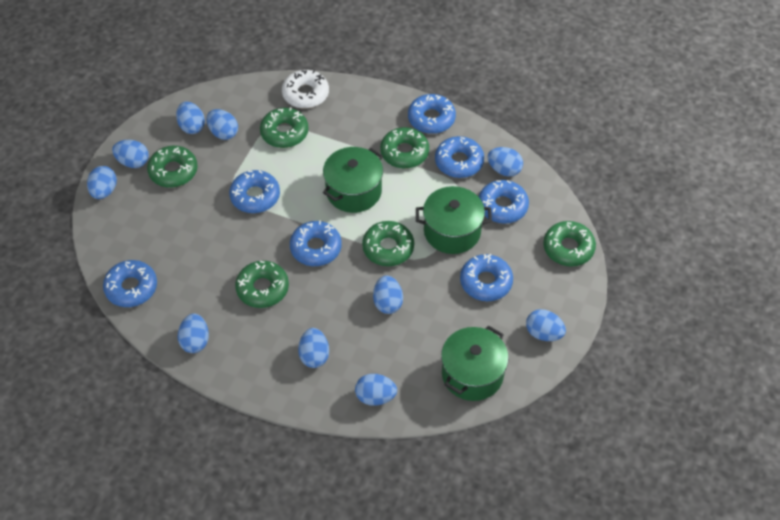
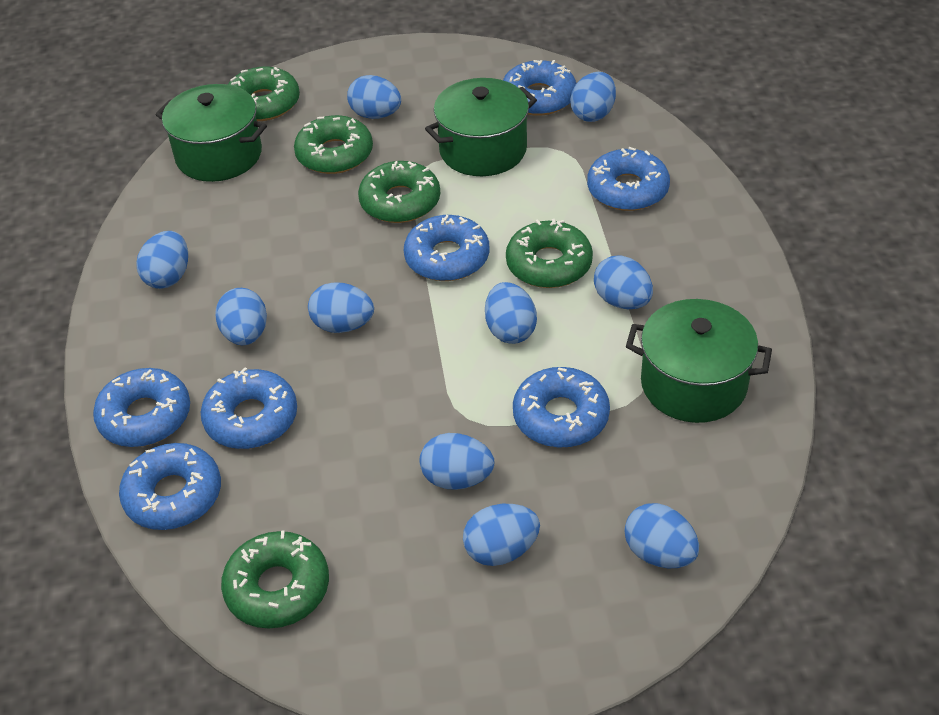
green donut: 6 -> 5
white donut: 1 -> 0

